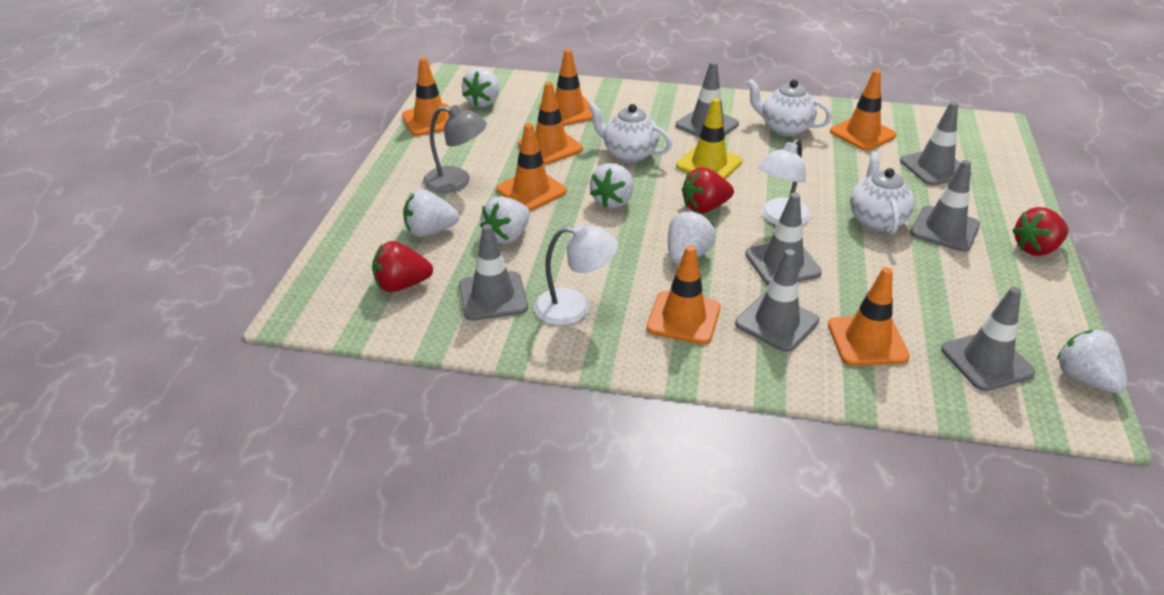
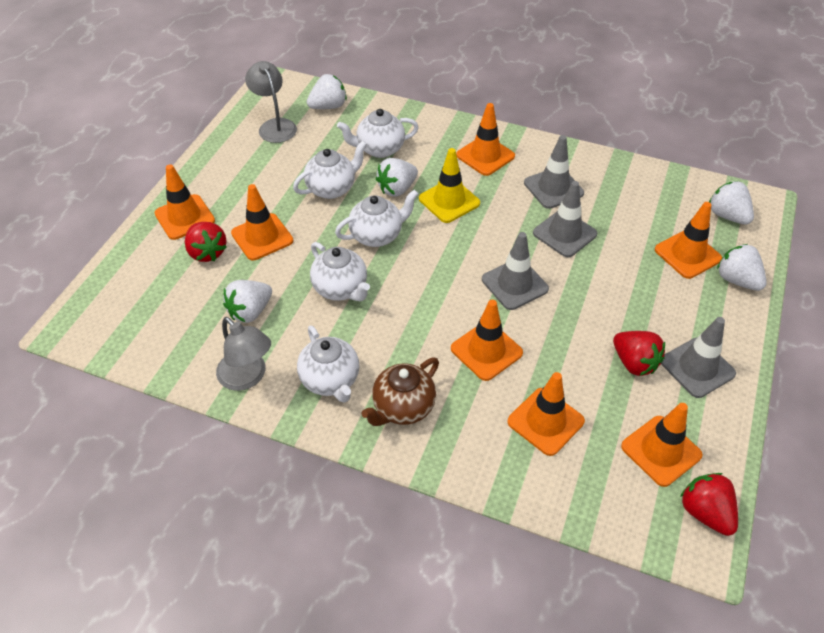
brown teapot: 0 -> 1
grey lamp: 1 -> 2
grey traffic cone: 7 -> 4
white lamp: 2 -> 0
white strawberry: 6 -> 5
white teapot: 3 -> 5

